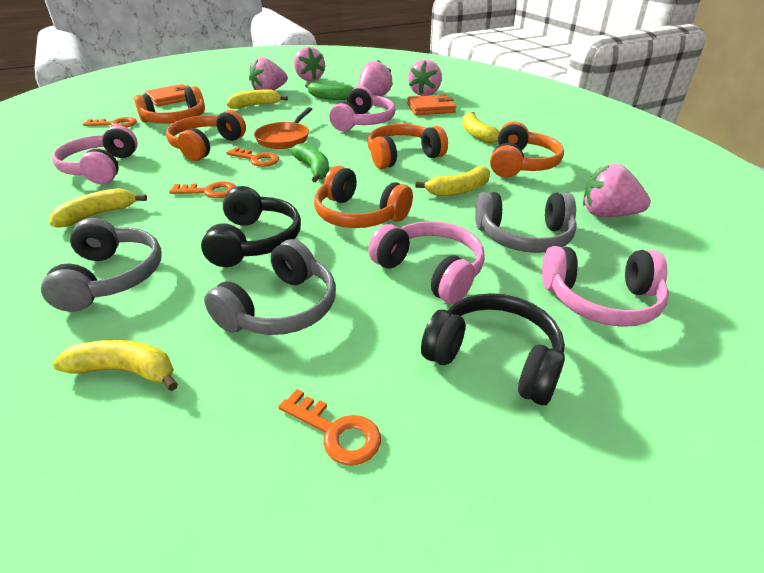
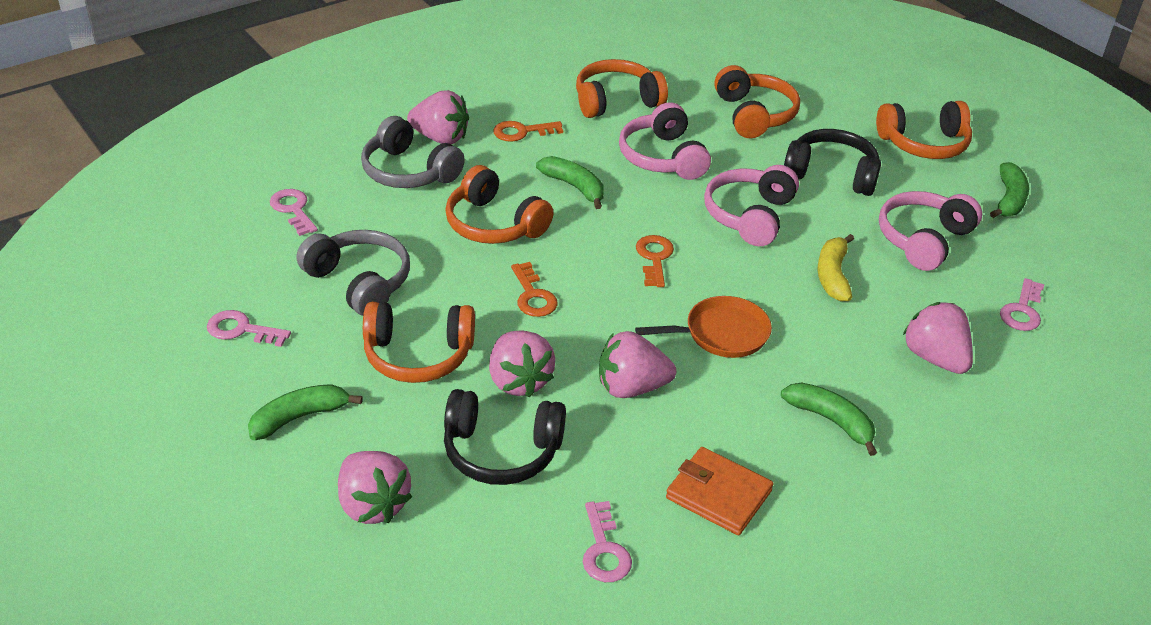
green banana: 2 -> 4
grey headphones: 3 -> 2
orange key: 4 -> 3
orange wallet: 2 -> 1
pink headphones: 4 -> 3
pink key: 0 -> 4
yellow banana: 5 -> 1

